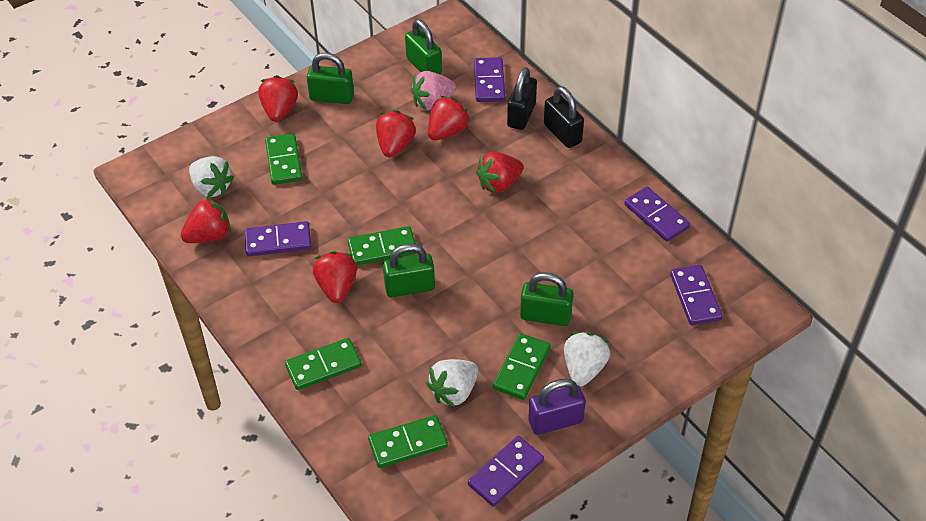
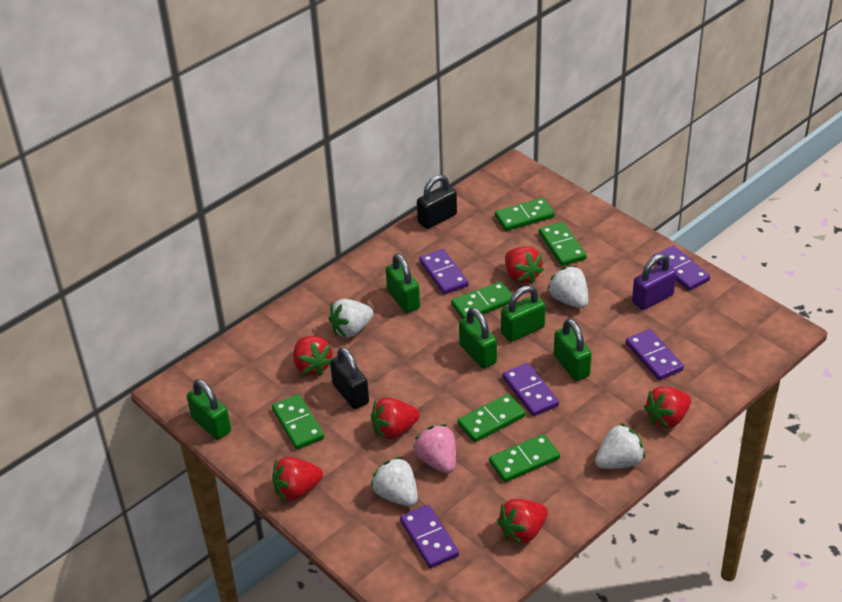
green domino: 5 -> 6
green padlock: 4 -> 5
white strawberry: 3 -> 4

